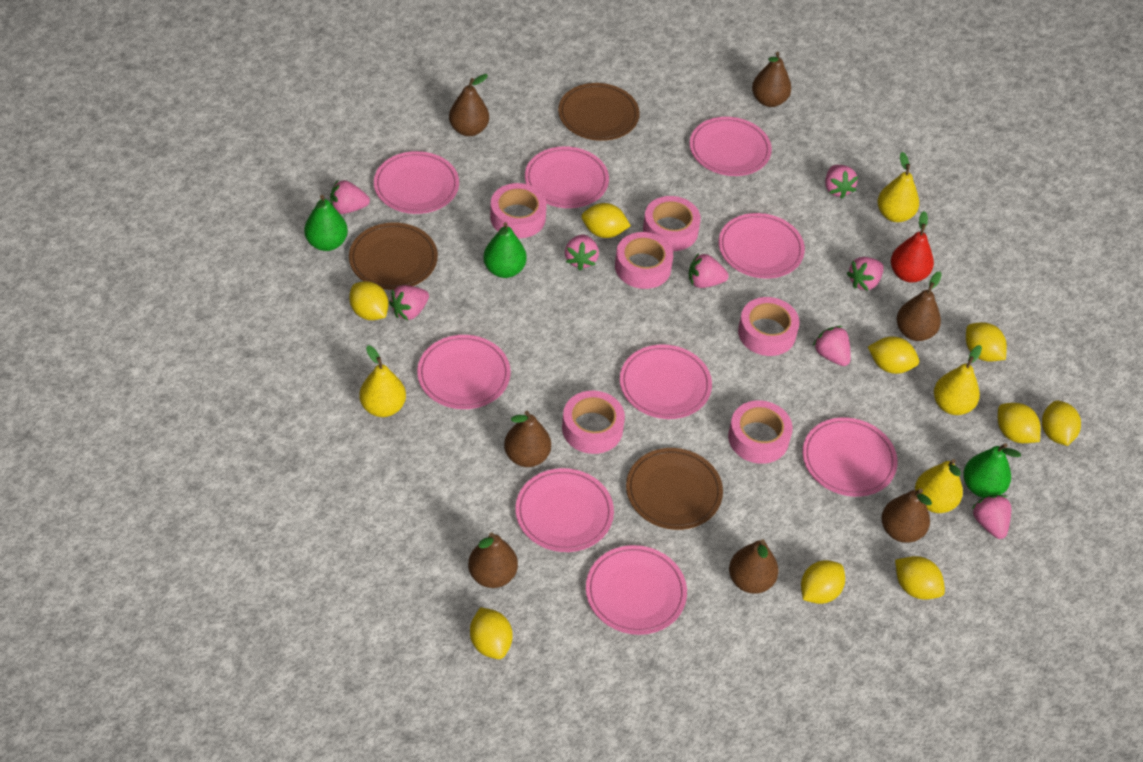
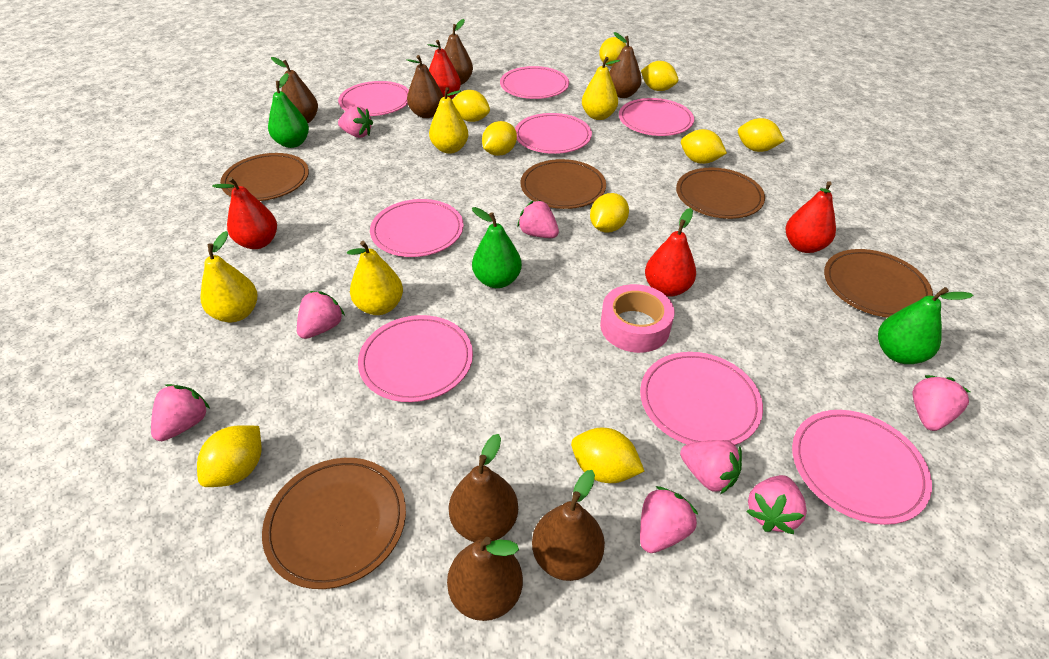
brown plate: 3 -> 5
pink plate: 9 -> 8
pink tape: 6 -> 1
red pear: 1 -> 4

